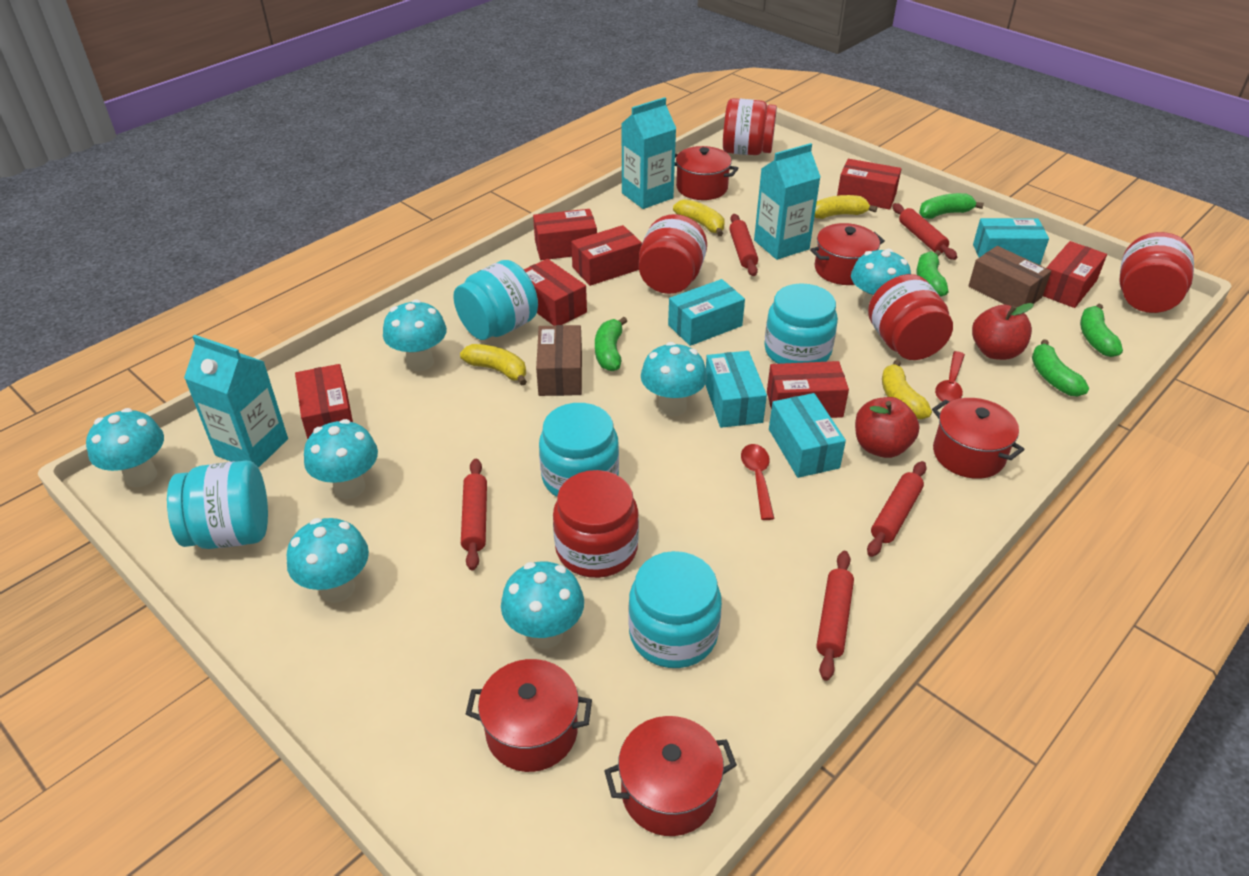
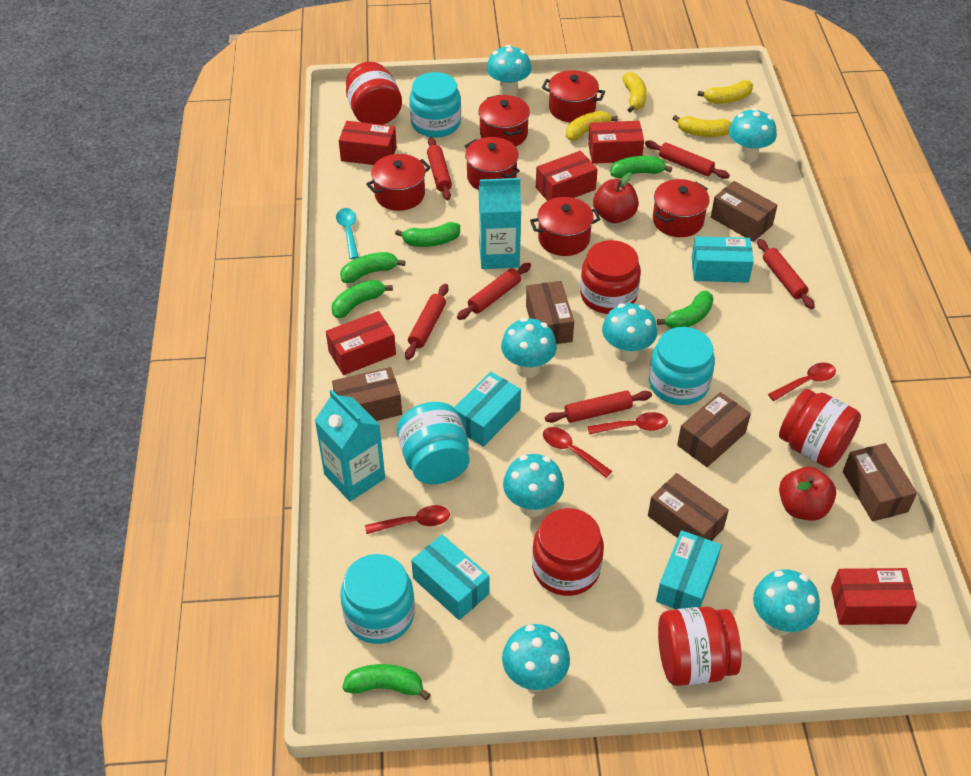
brown box: 2 -> 6
green banana: 5 -> 6
red box: 7 -> 5
red pot: 5 -> 6
red rolling pin: 5 -> 6
red spoon: 2 -> 4
turquoise carton: 3 -> 2
turquoise jar: 5 -> 4
turquoise spoon: 0 -> 1

